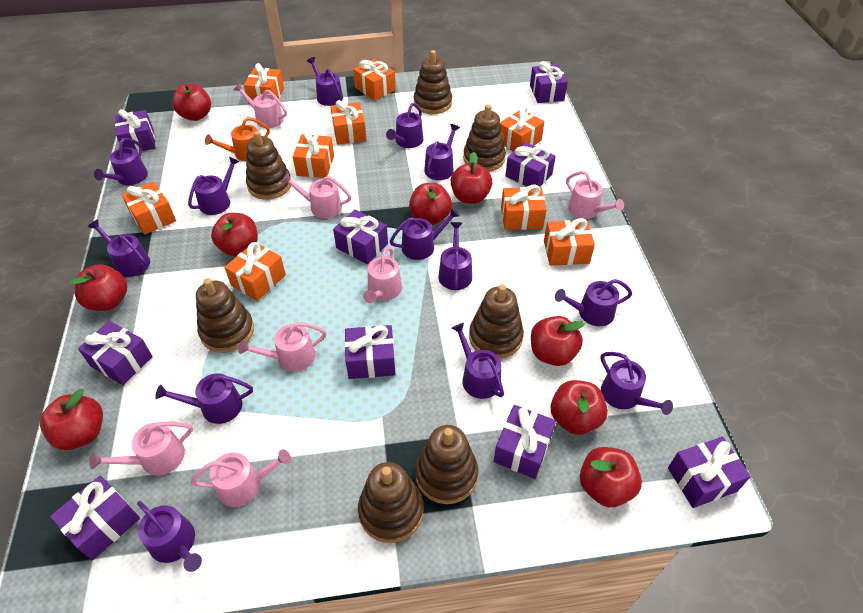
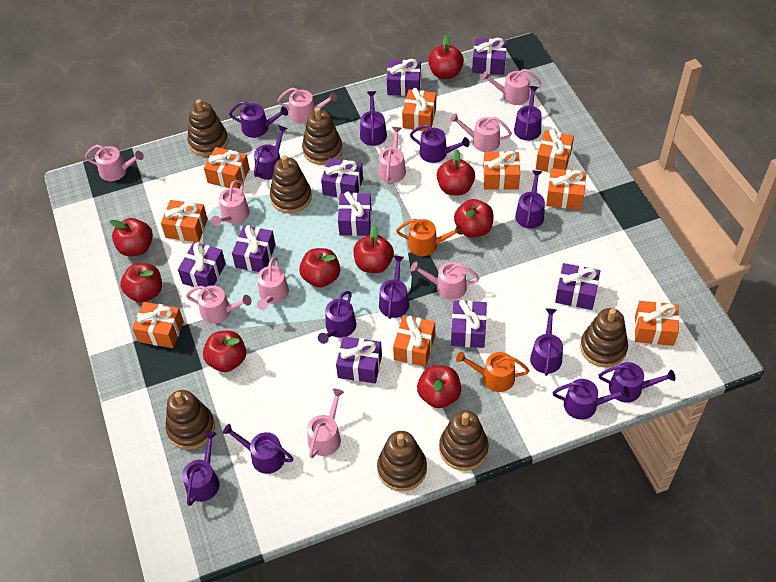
orange watering can: 1 -> 2
pink watering can: 7 -> 10

